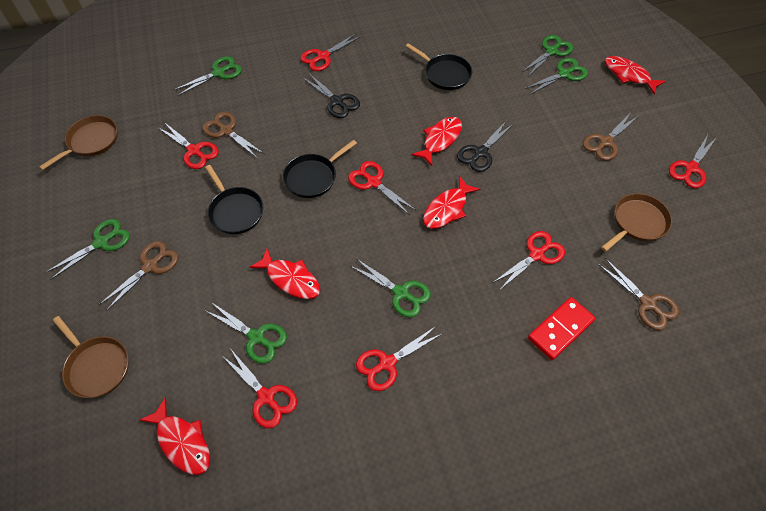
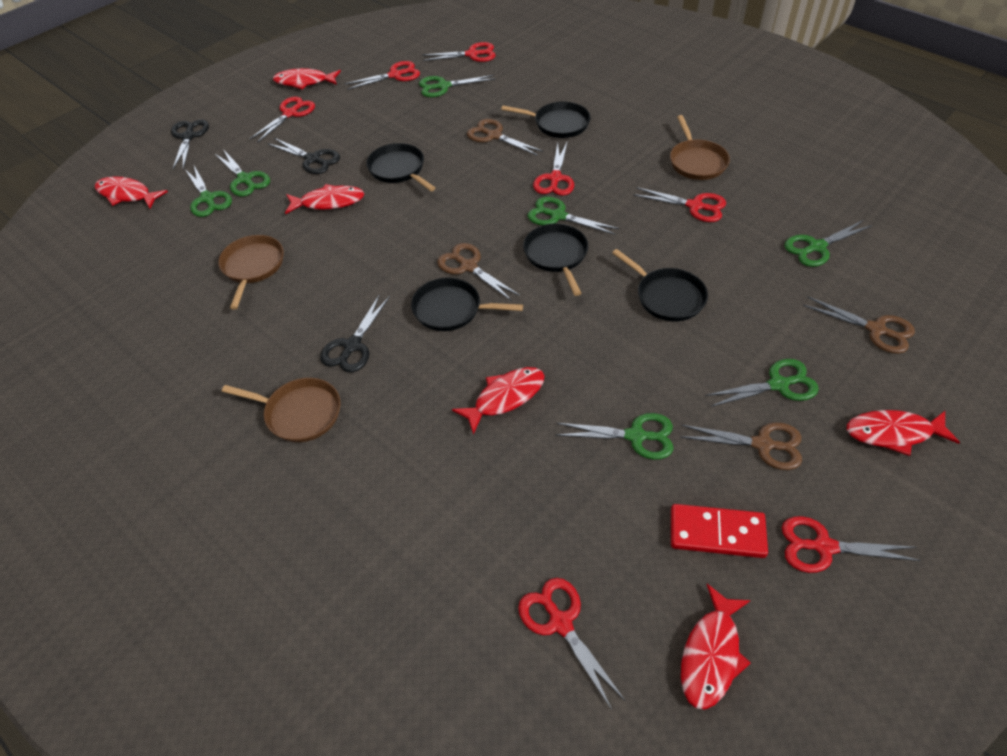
black pan: 3 -> 5
black scissors: 2 -> 3
green scissors: 6 -> 7
red fish: 5 -> 6

